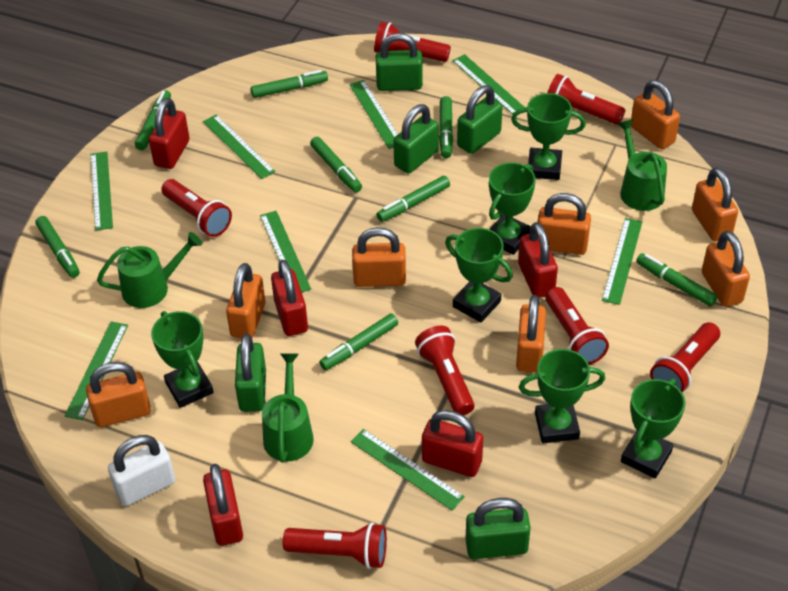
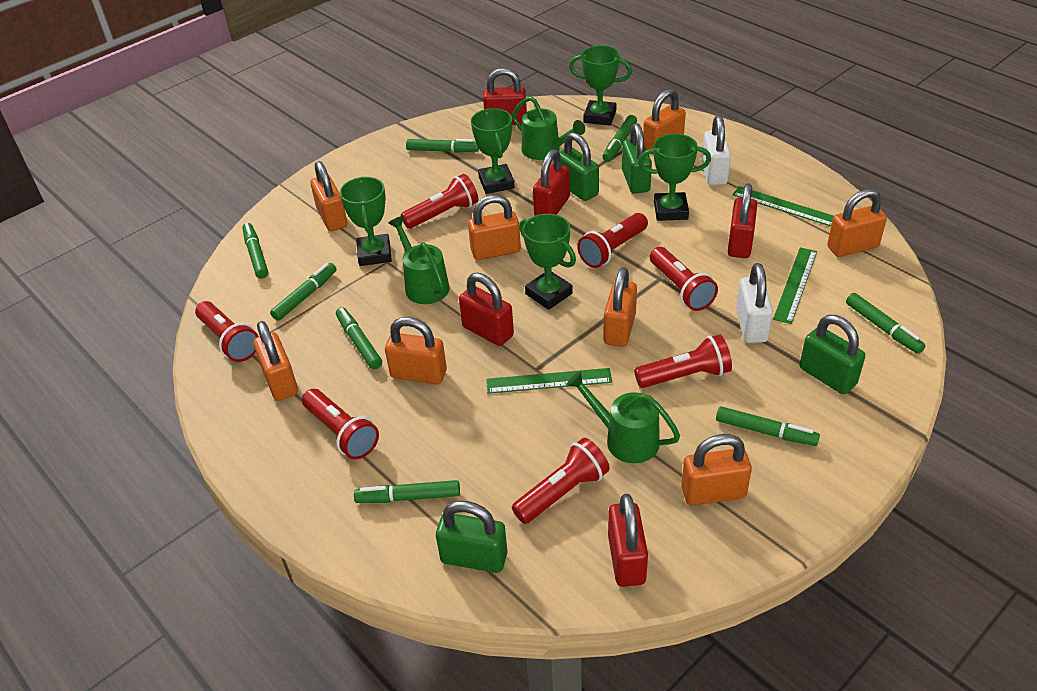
green padlock: 5 -> 4
green ruler: 8 -> 3
green trophy: 6 -> 5
white padlock: 1 -> 2

